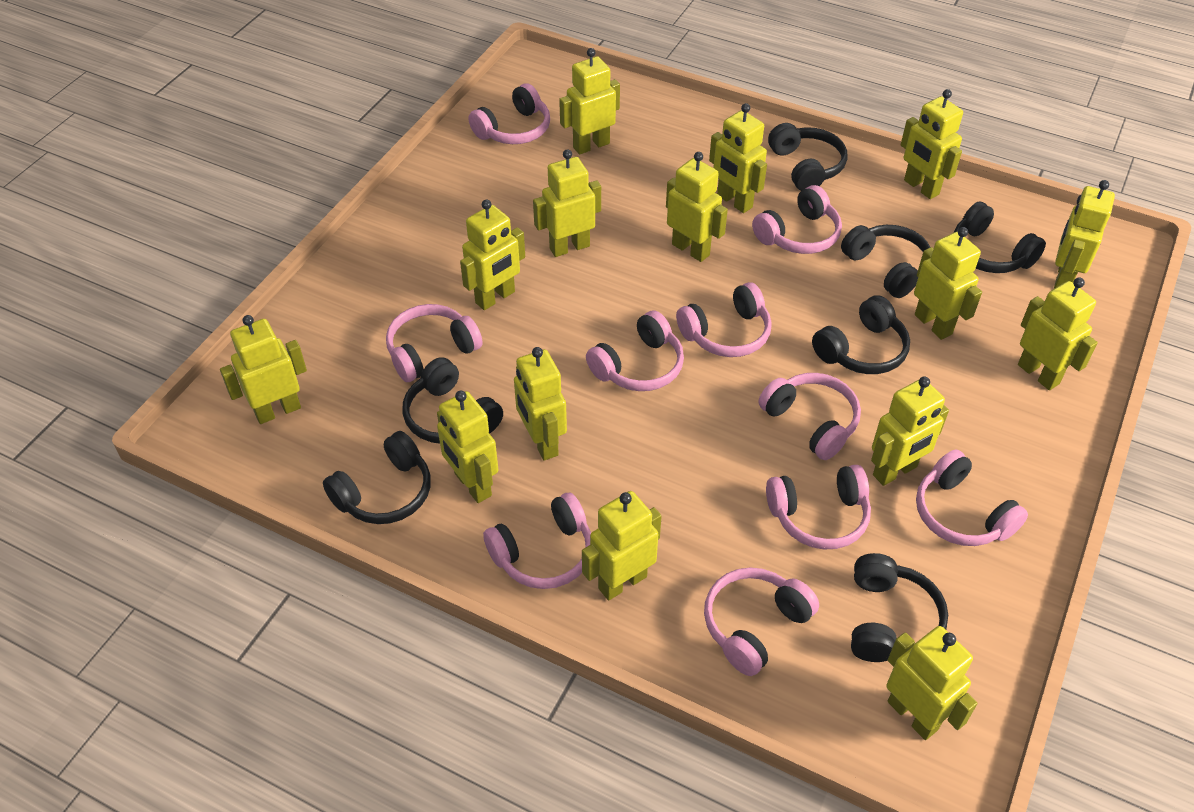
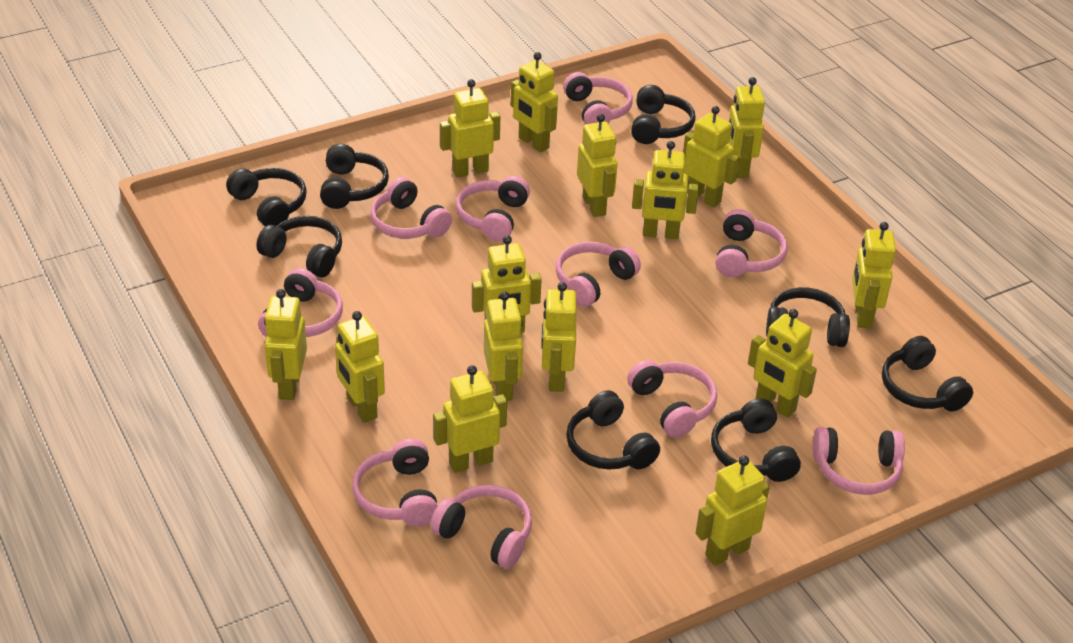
black headphones: 7 -> 8

